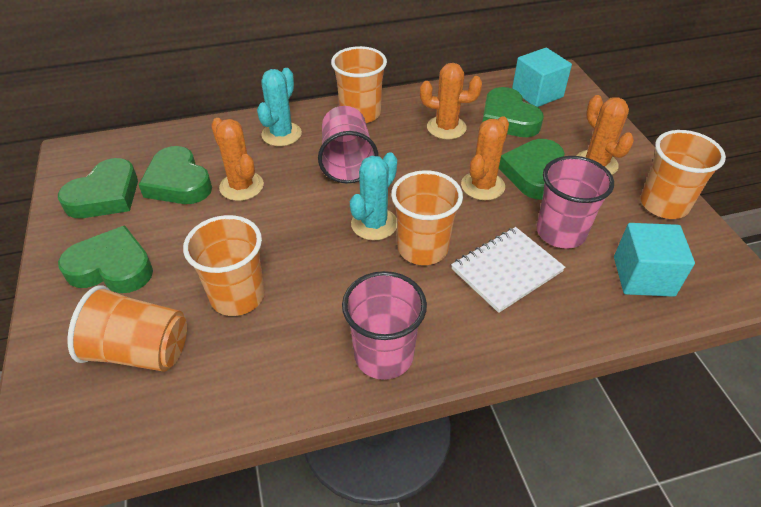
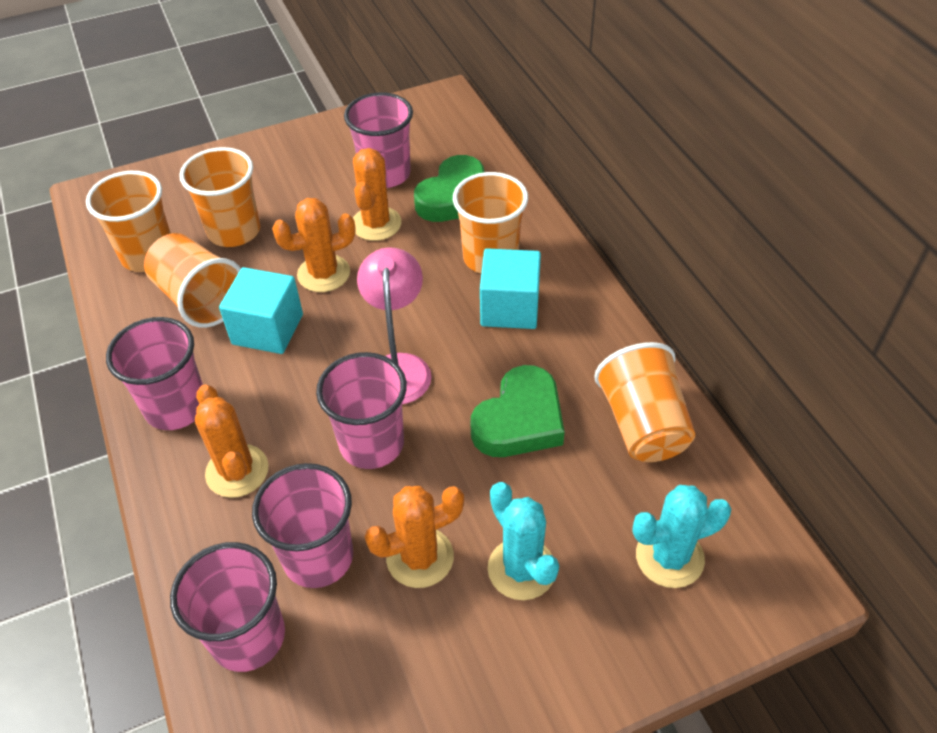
green heart: 5 -> 2
pink cup: 3 -> 5
pink lamp: 0 -> 1
white notebook: 1 -> 0

